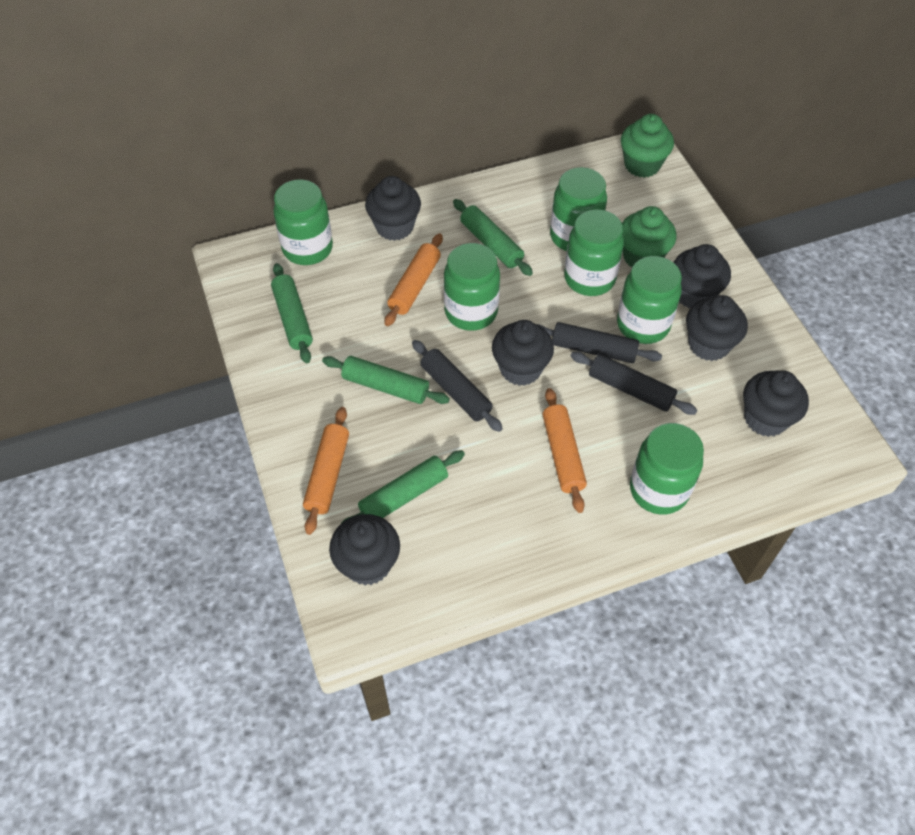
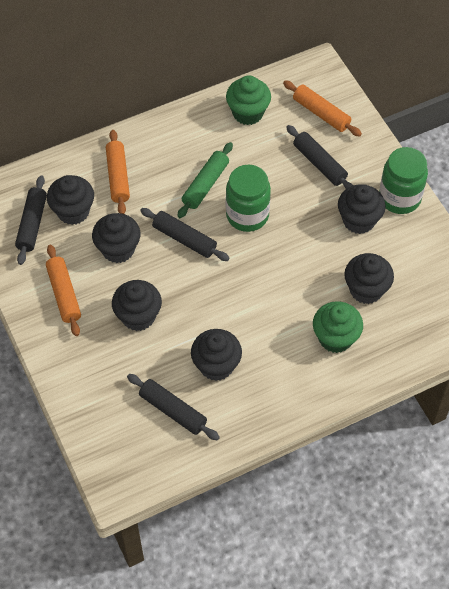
black rolling pin: 3 -> 4
green jar: 6 -> 2
green rolling pin: 4 -> 1

